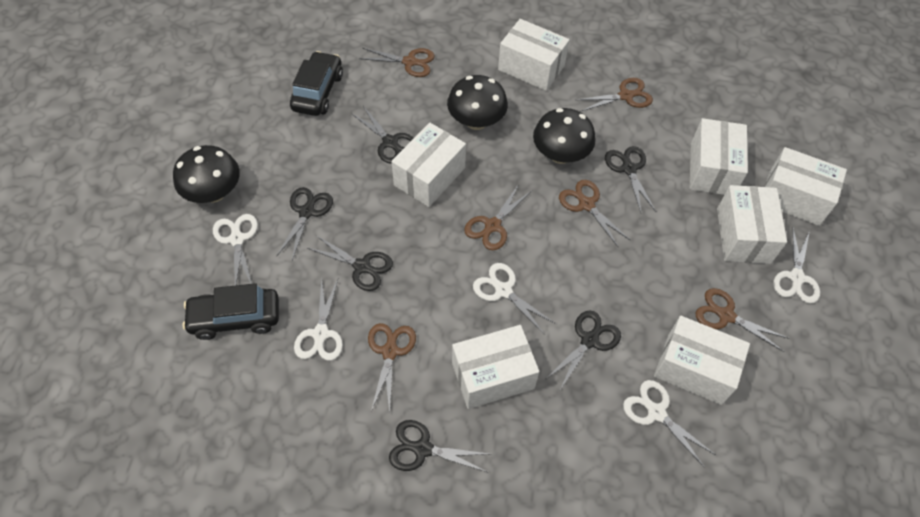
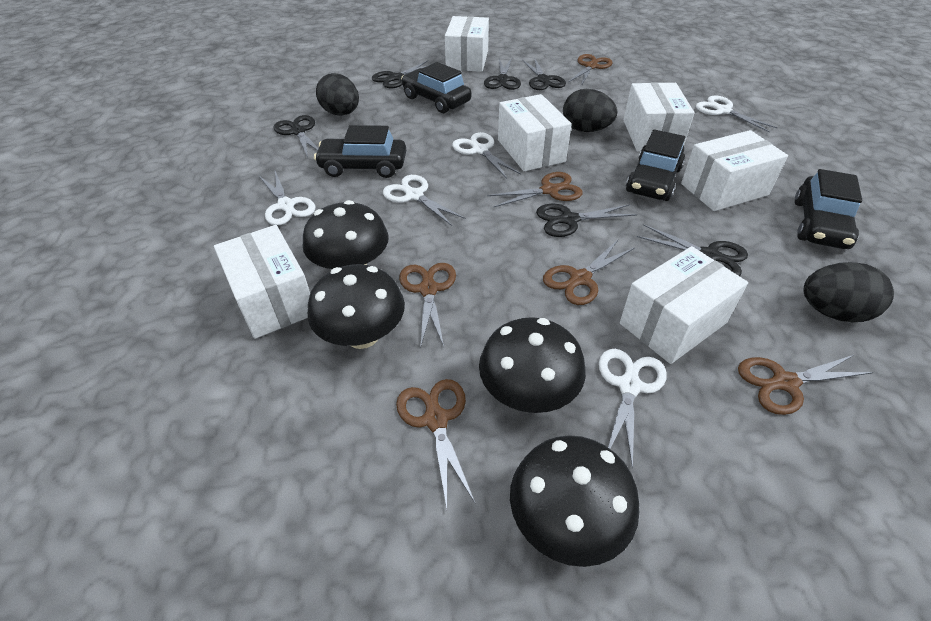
black car: 2 -> 4
black egg: 0 -> 3
black mushroom: 3 -> 4
white box: 7 -> 6

